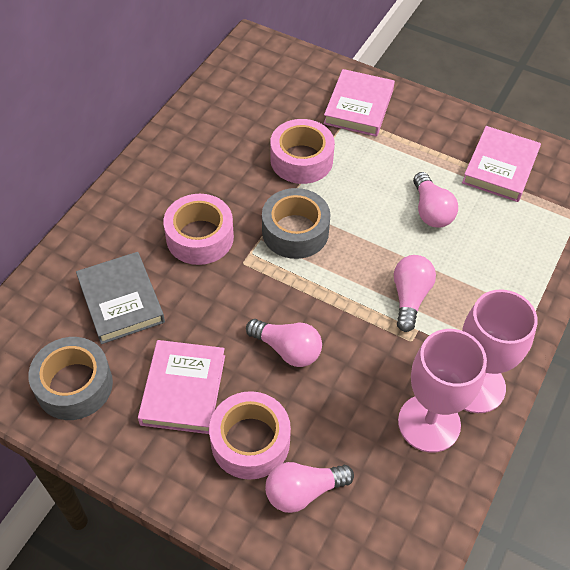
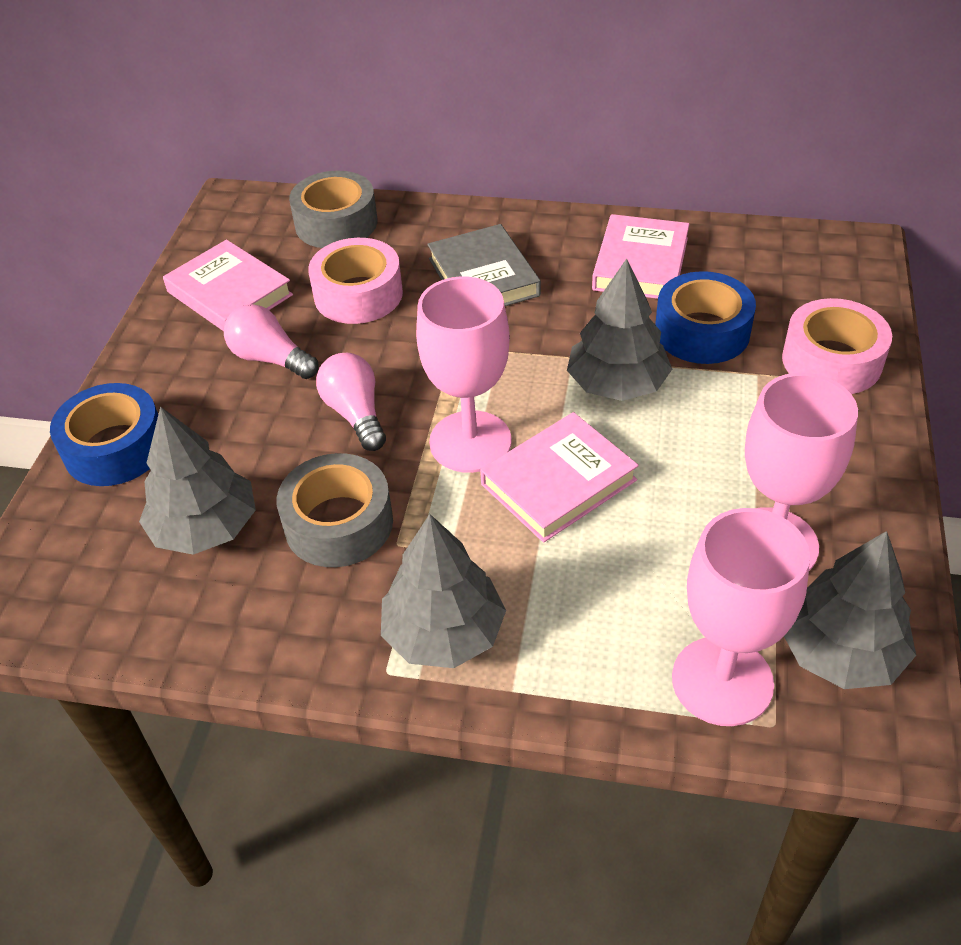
blue tape: 0 -> 2
grey tree: 0 -> 4
pink goblet: 2 -> 3
pink light bulb: 4 -> 2
pink tape: 3 -> 2

